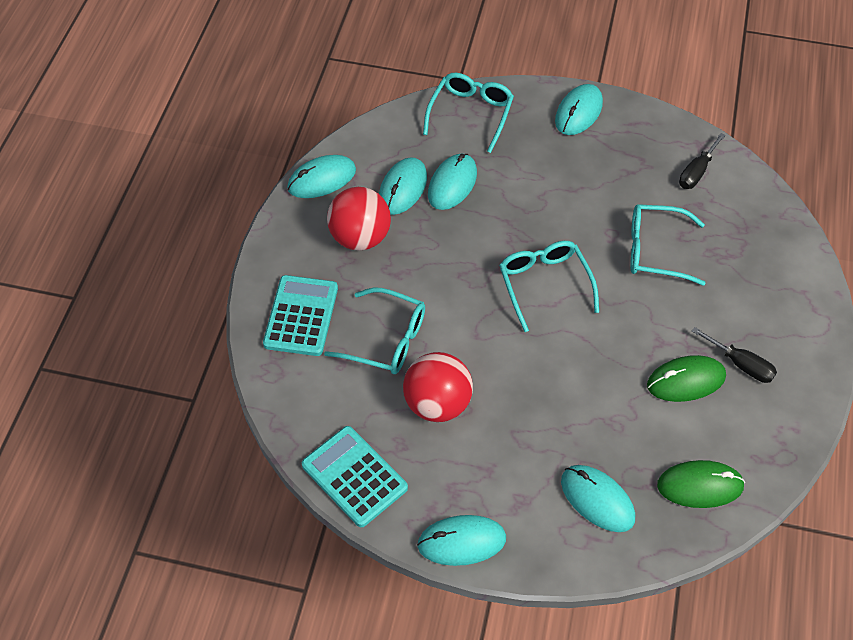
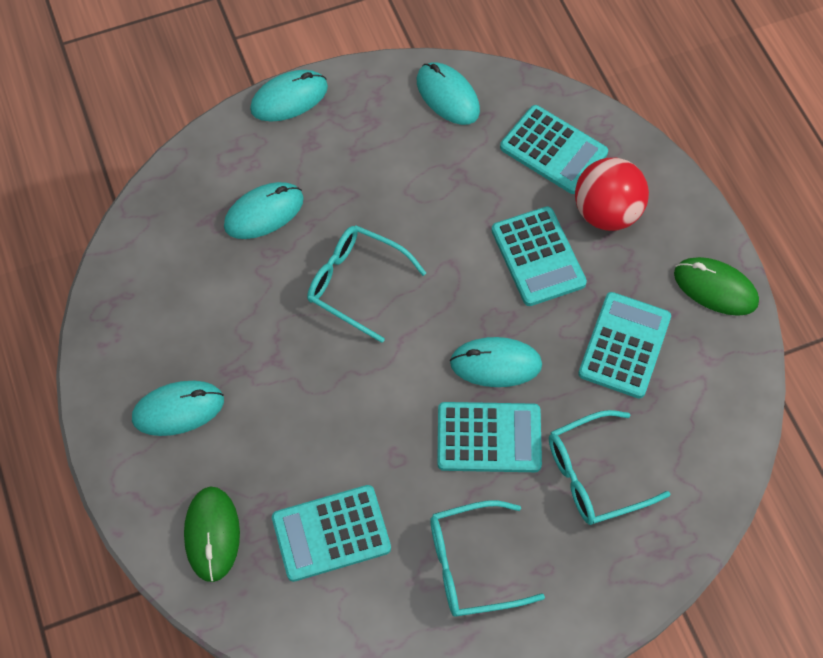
black screwdriver: 2 -> 0
red ball: 2 -> 1
turquoise calculator: 2 -> 5
turquoise glasses: 4 -> 3
turquoise mouse: 6 -> 5

